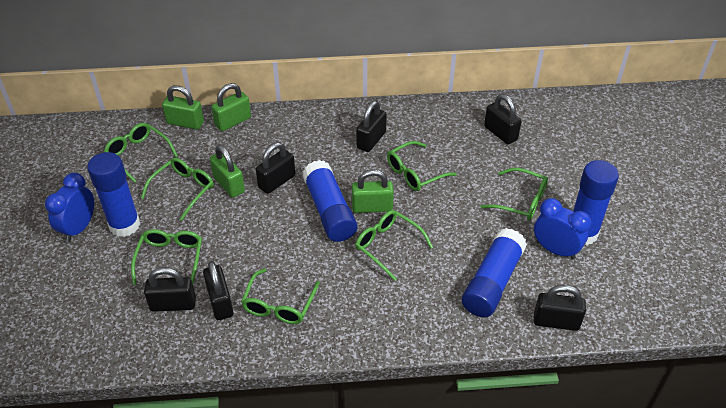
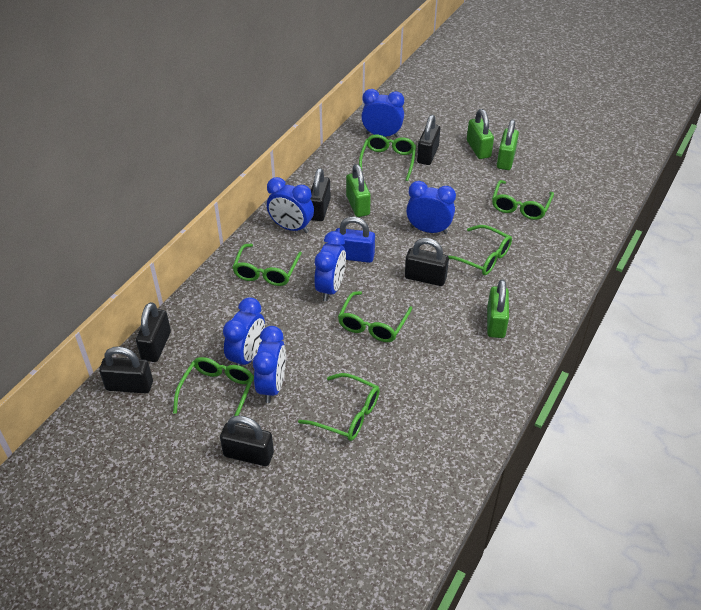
blue clock: 2 -> 6
blue glue stick: 4 -> 0
blue padlock: 0 -> 1

